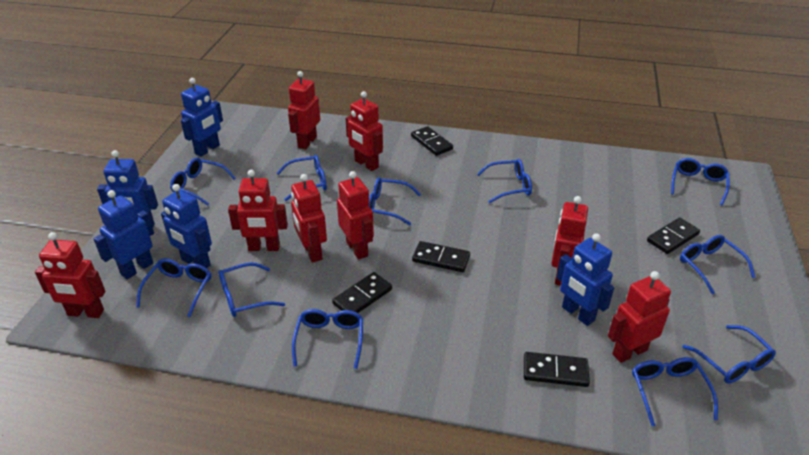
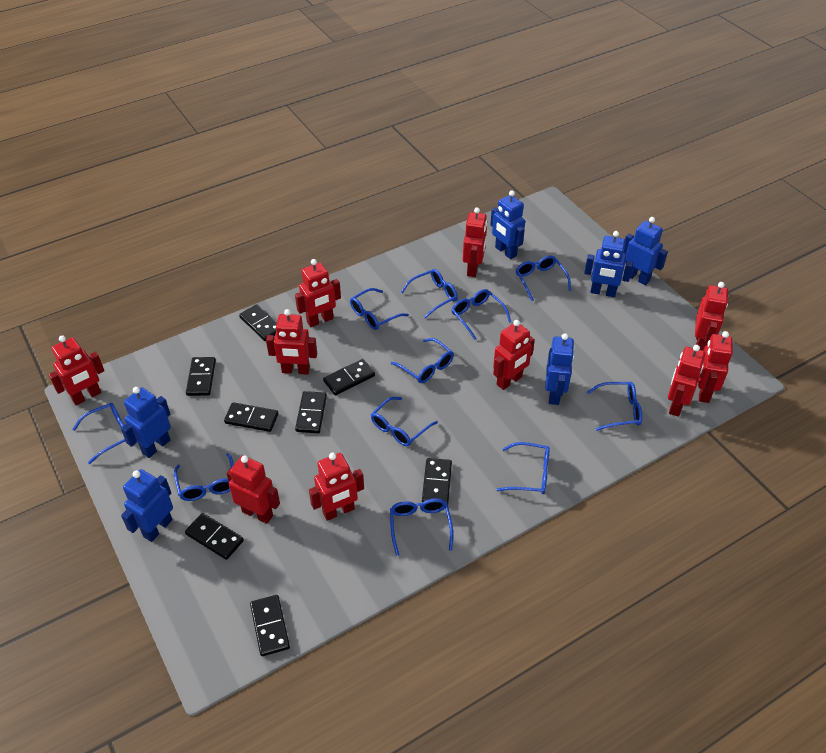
black domino: 5 -> 8
blue robot: 5 -> 6
red robot: 8 -> 10

